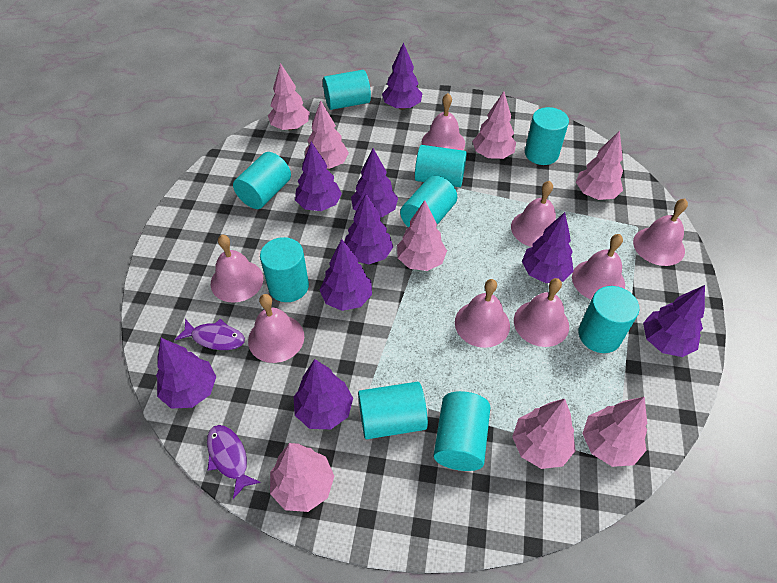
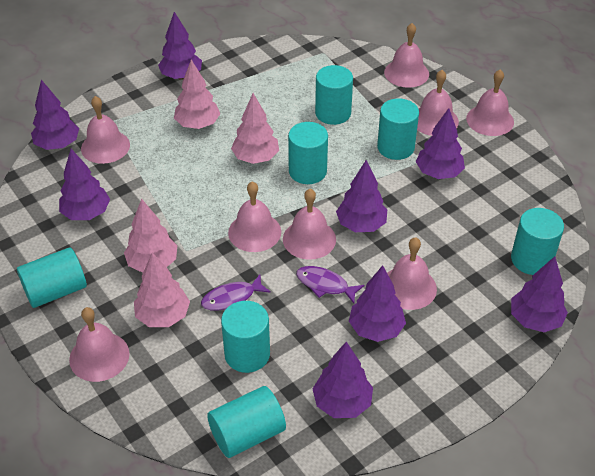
pink tree: 8 -> 4
purple tree: 9 -> 8
turquoise cylinder: 9 -> 7

